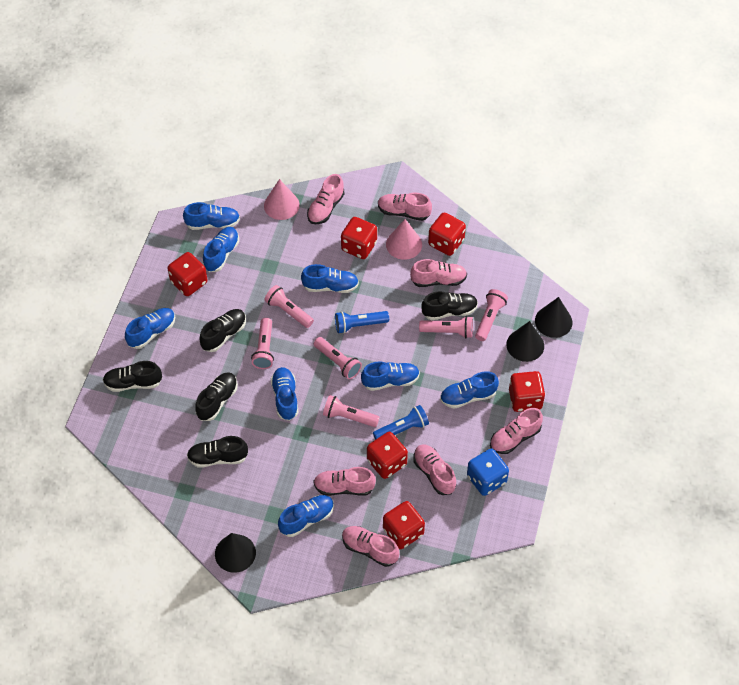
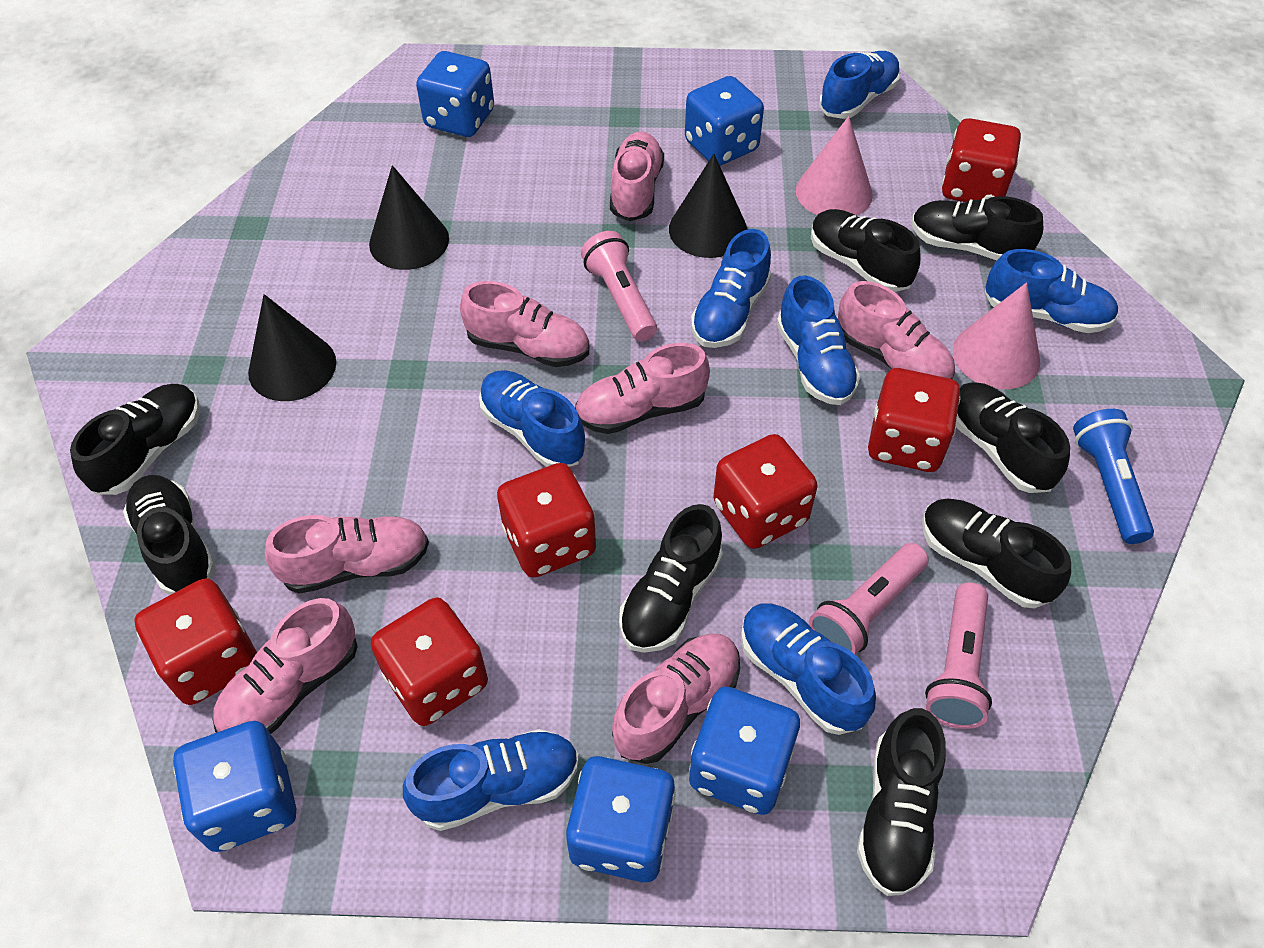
black shoe: 5 -> 8
blue dice: 1 -> 5
blue flashlight: 2 -> 1
blue shoe: 8 -> 7
pink flashlight: 6 -> 3

